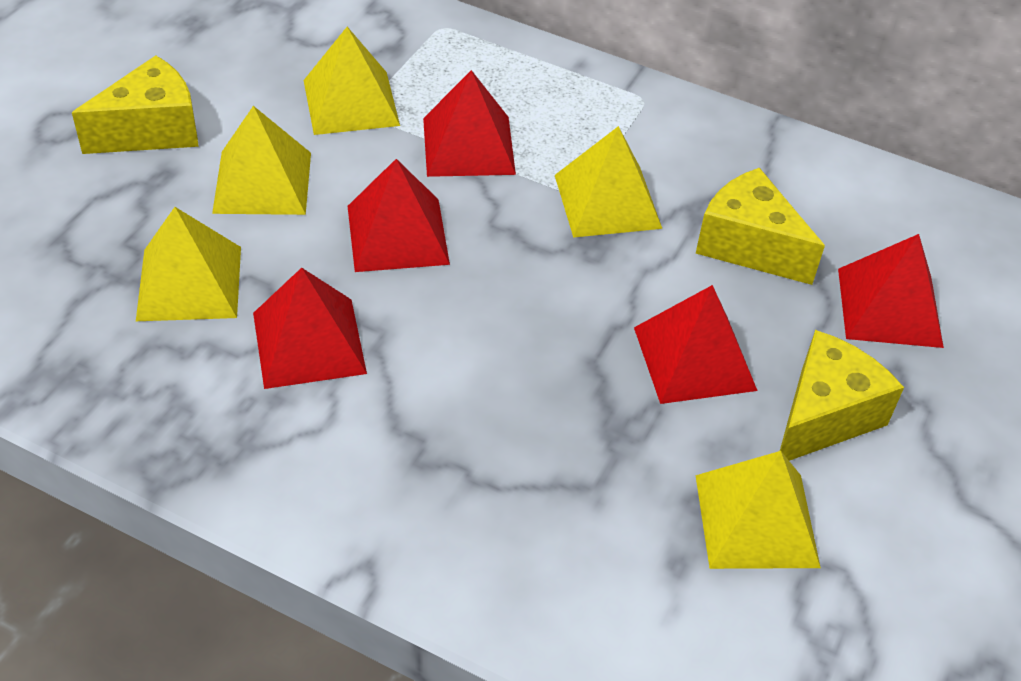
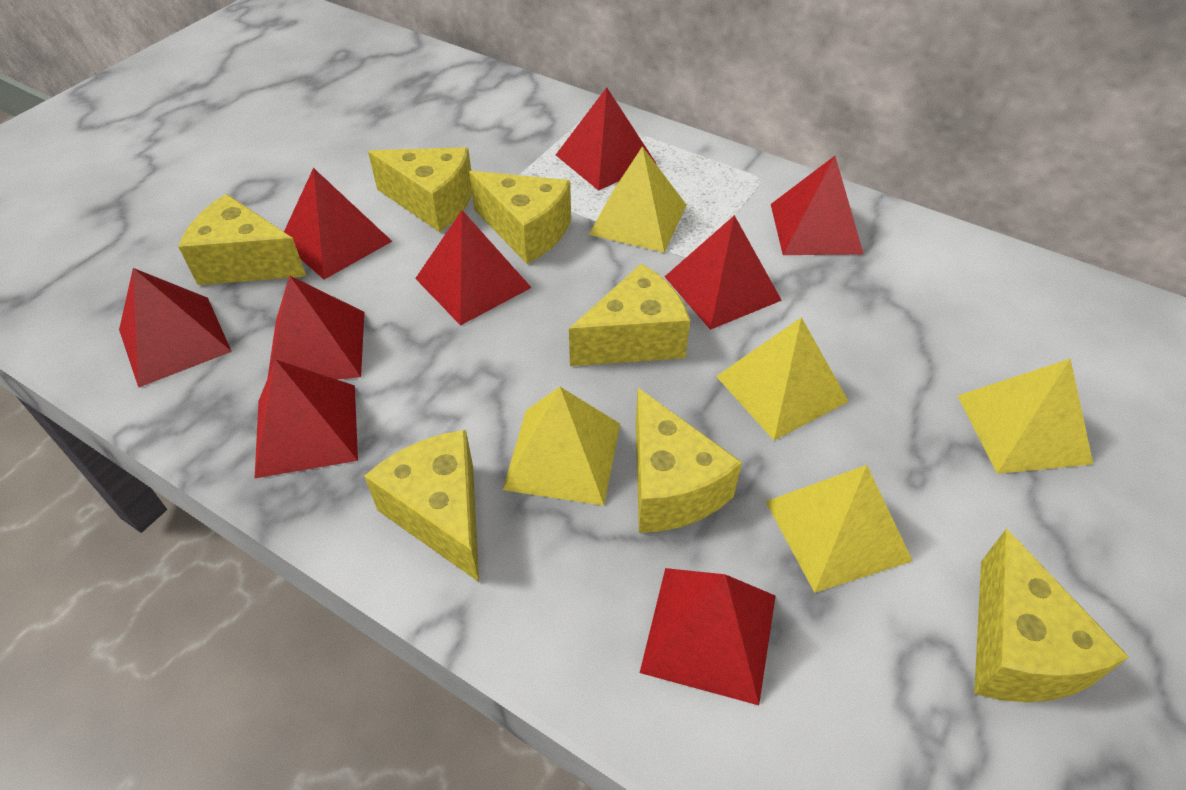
red pyramid: 5 -> 9
yellow cheese: 3 -> 7

